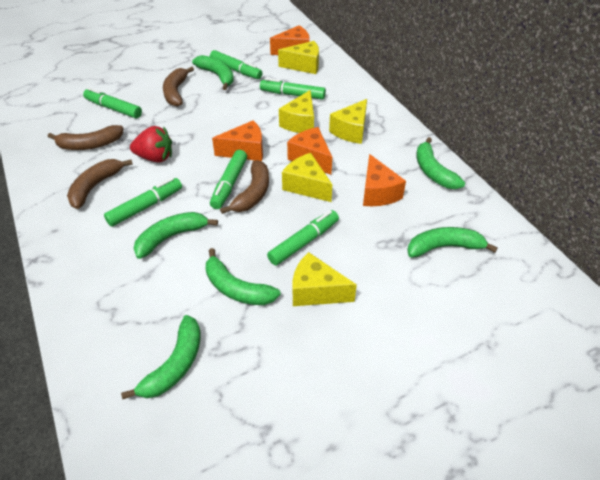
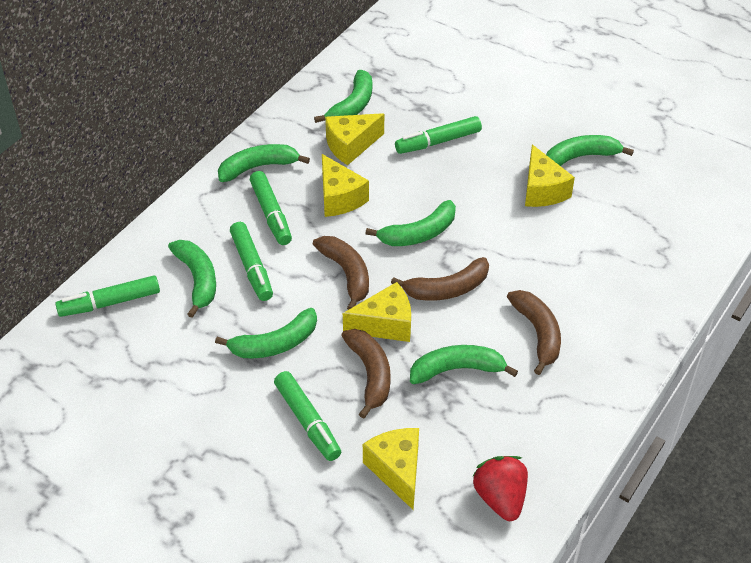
green banana: 6 -> 7
green marker: 6 -> 5
orange cheese: 4 -> 0

